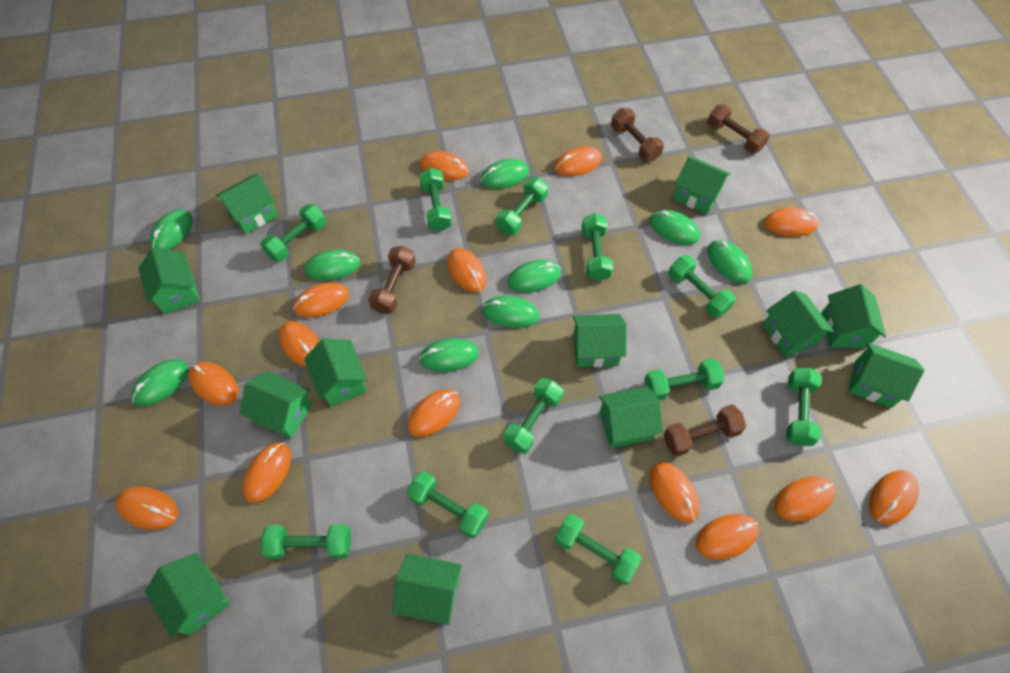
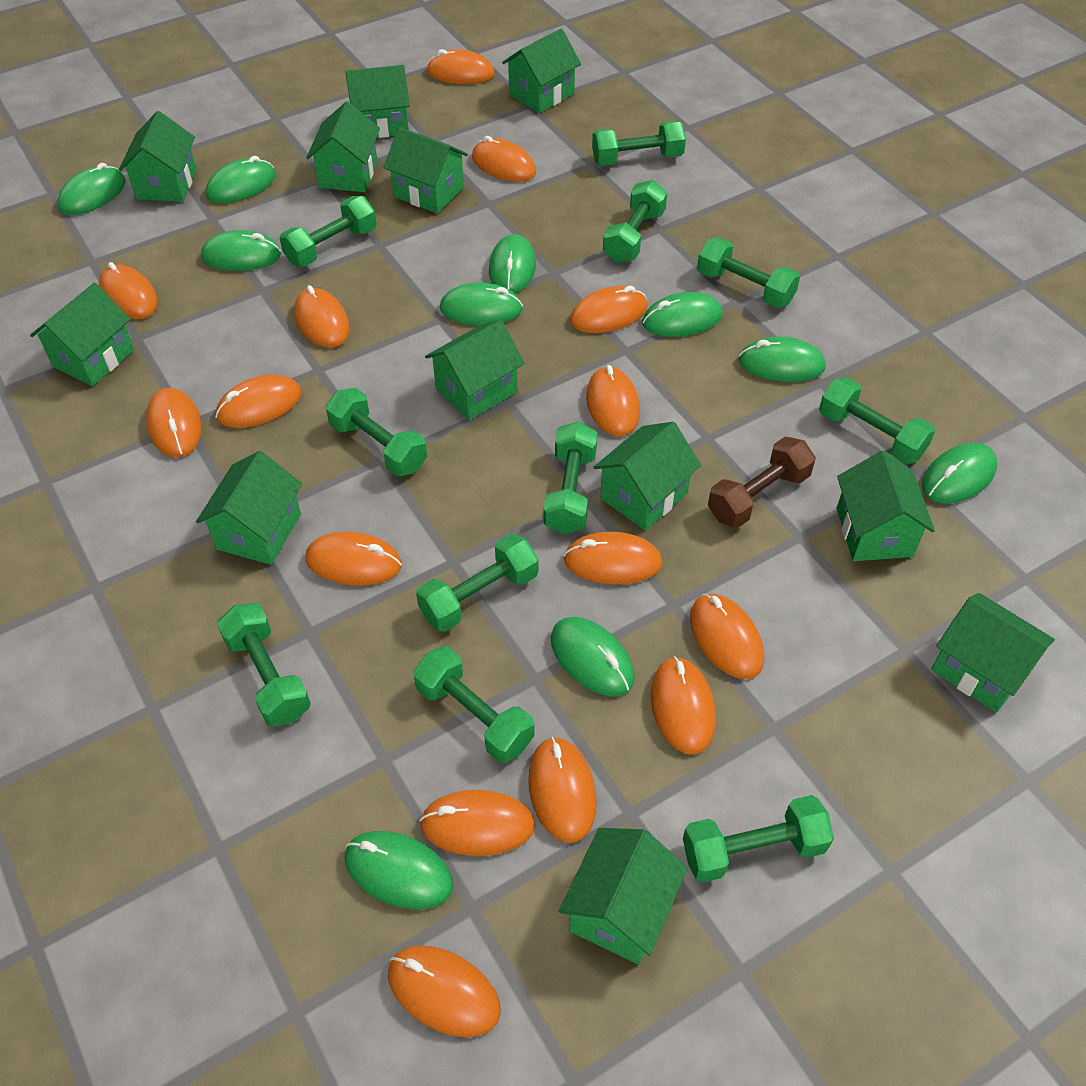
brown dumbbell: 4 -> 1
green mouse: 9 -> 10
orange mouse: 14 -> 15

